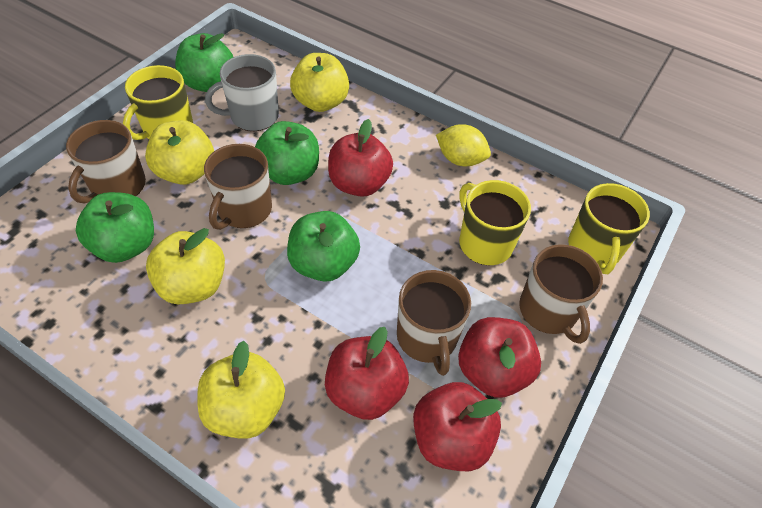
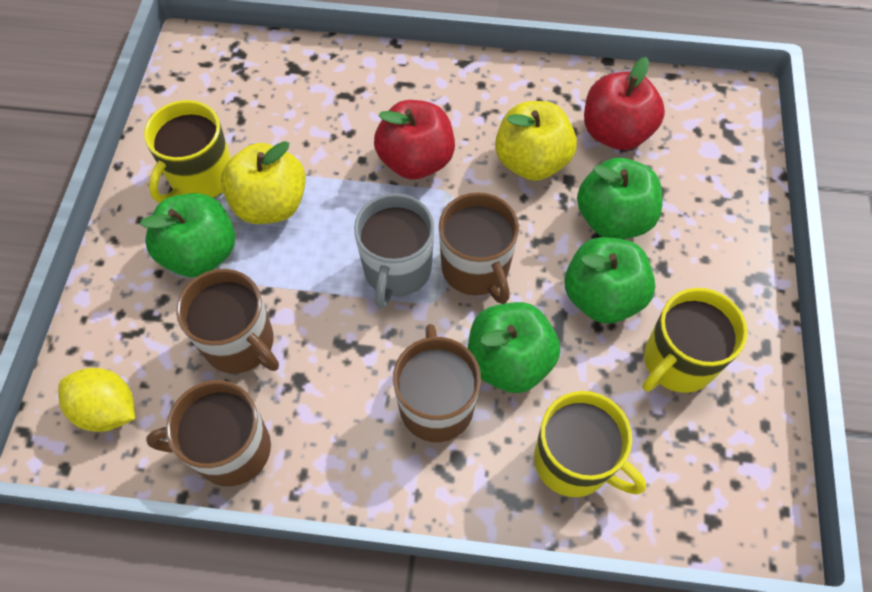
red apple: 4 -> 2
yellow apple: 4 -> 2

